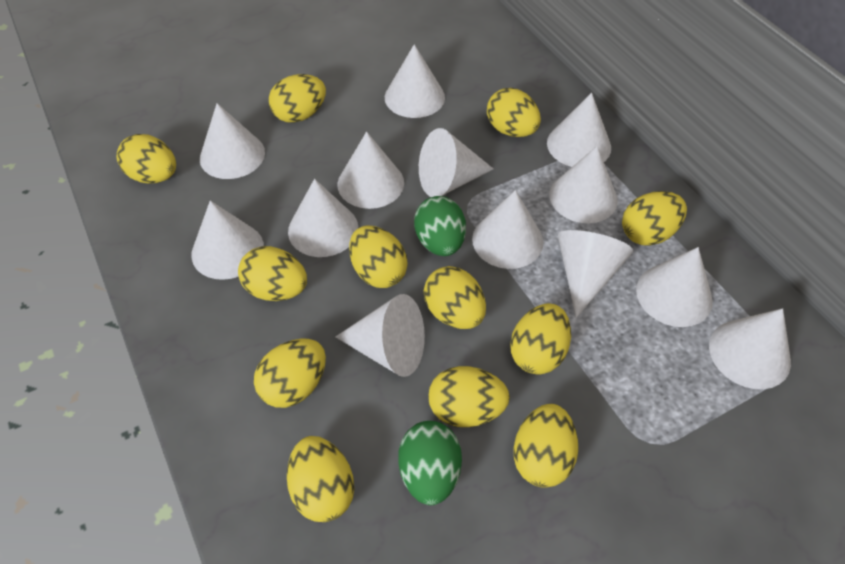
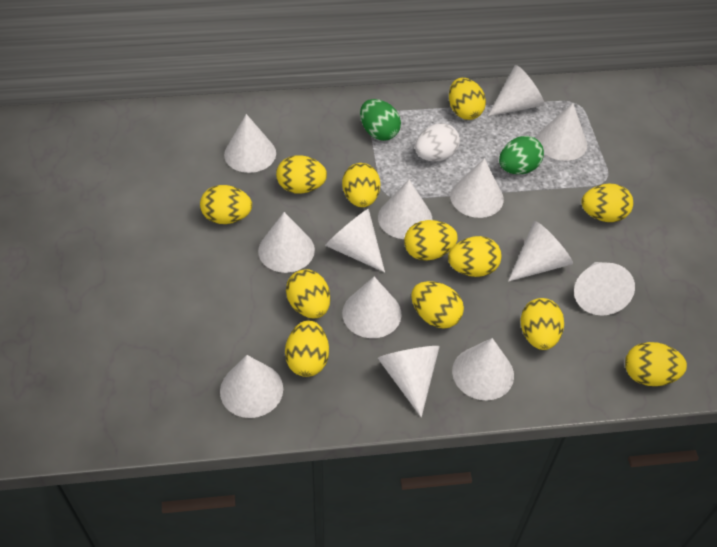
white egg: 0 -> 1

